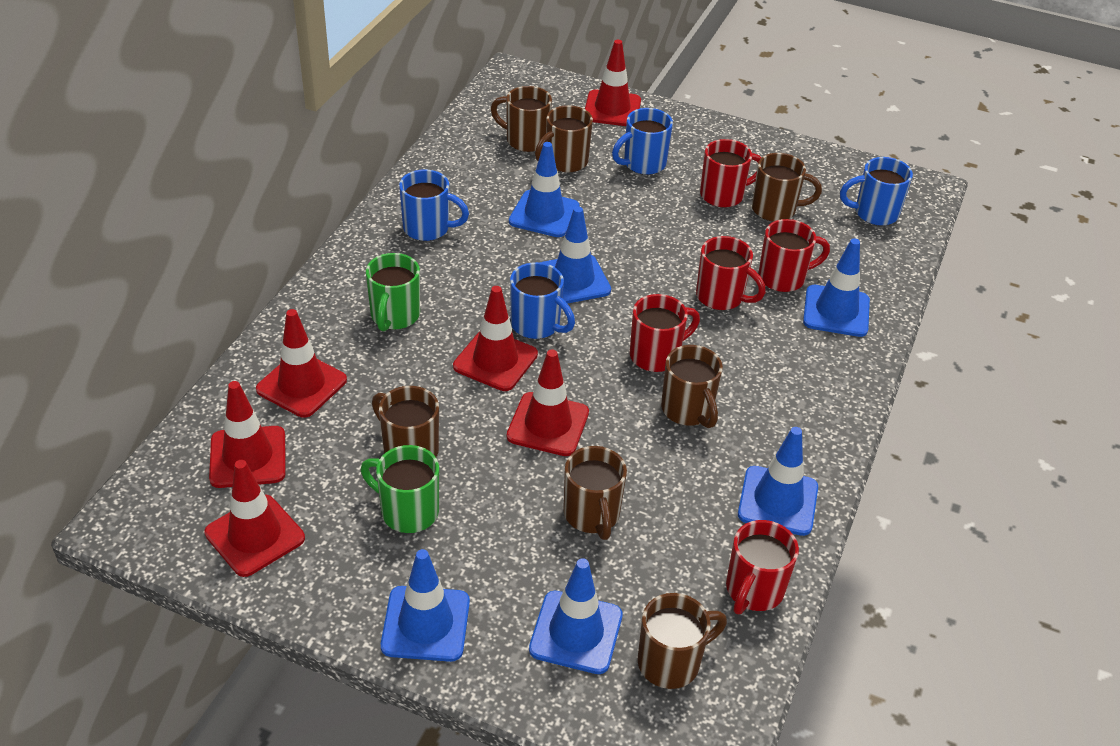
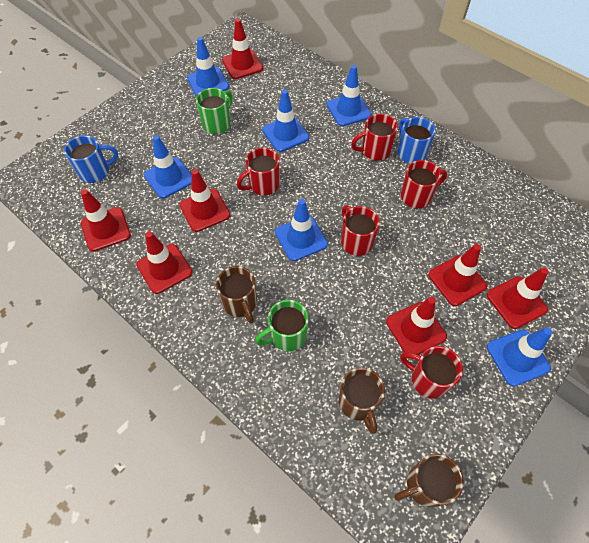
blue mug: 4 -> 2
brown mug: 7 -> 3
red traffic cone: 6 -> 7

